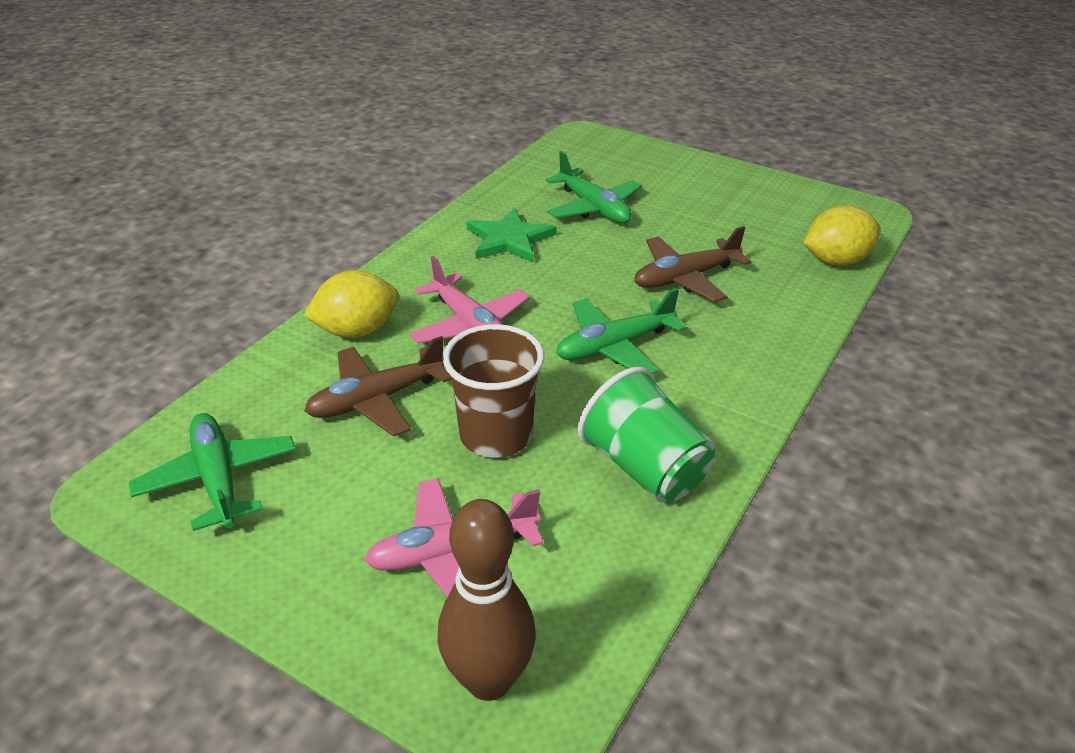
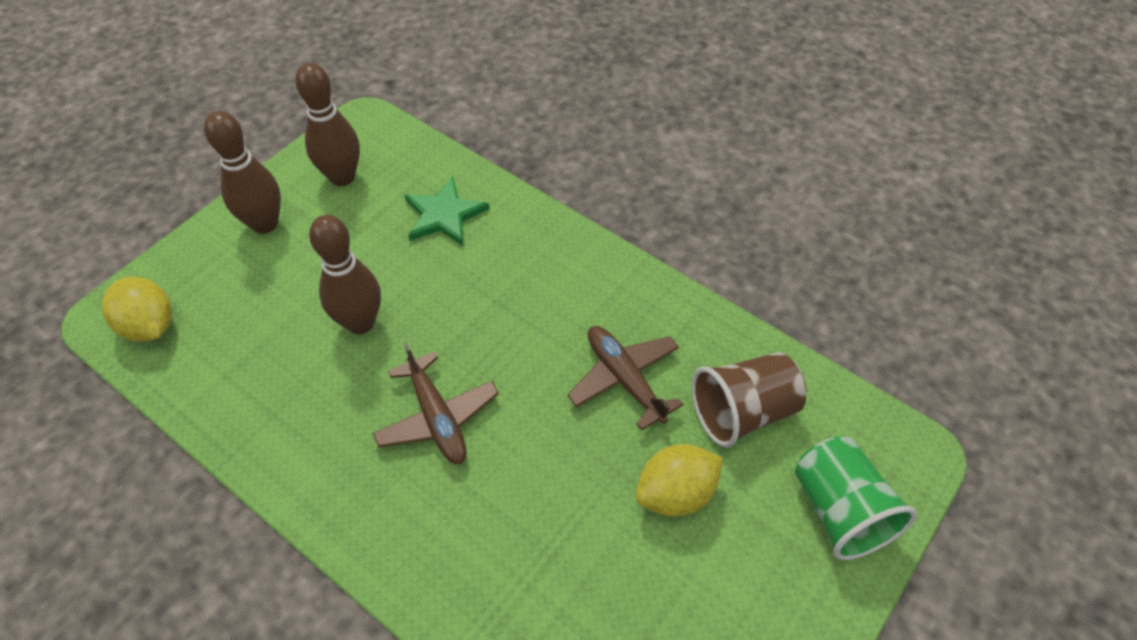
brown bowling pin: 1 -> 3
green plane: 3 -> 0
pink plane: 2 -> 0

